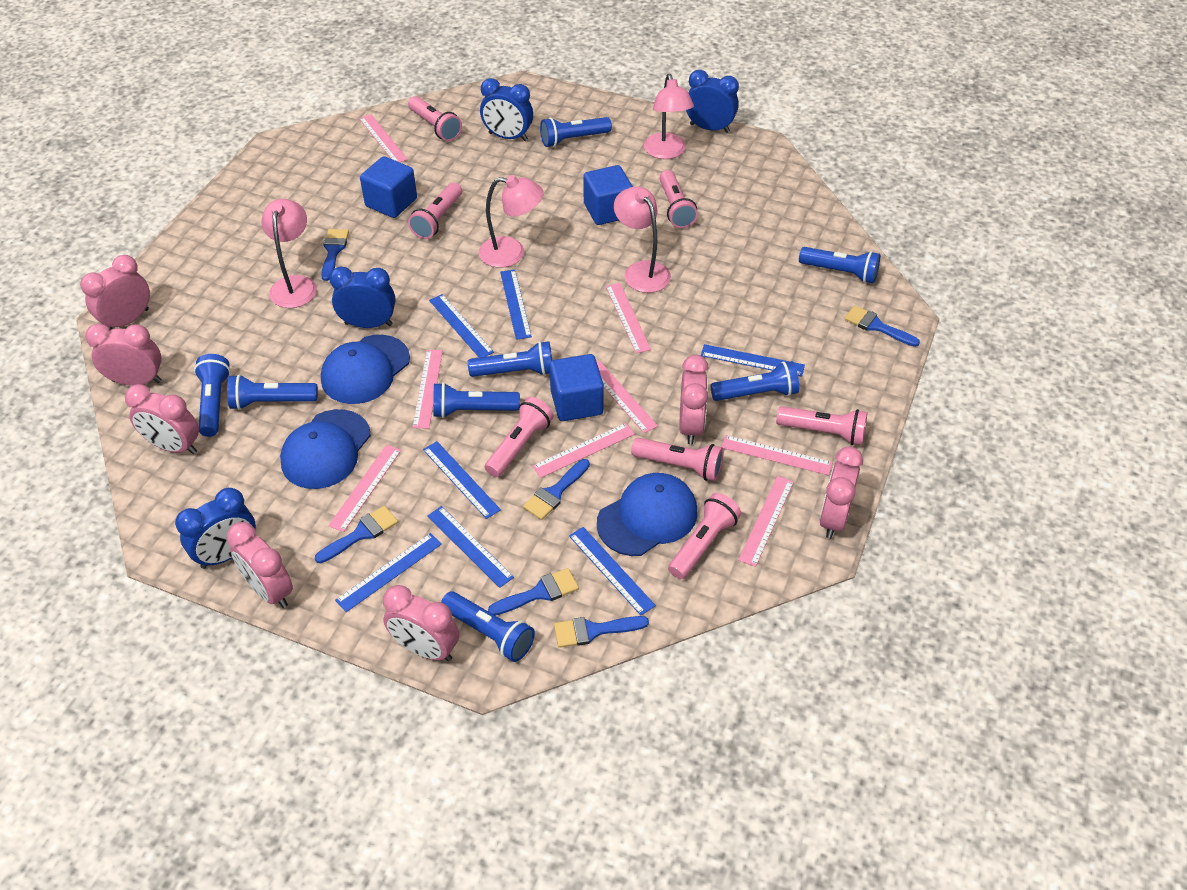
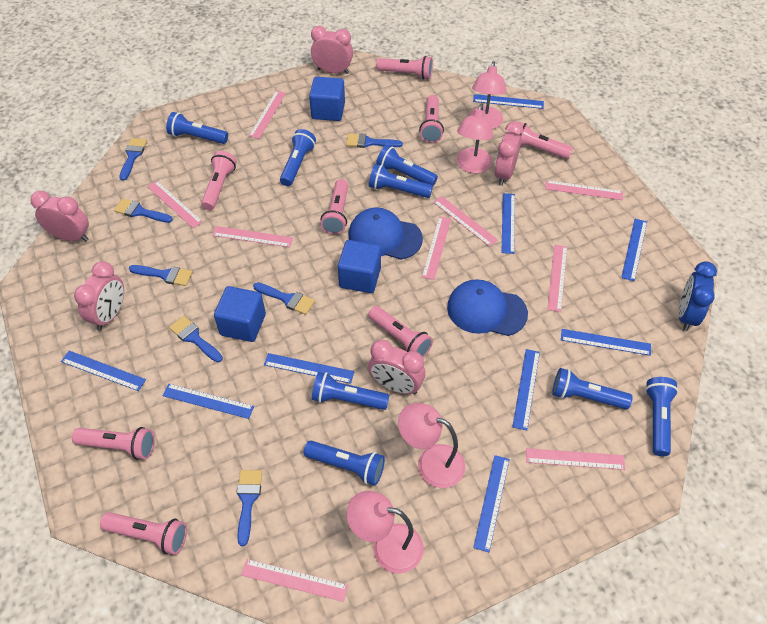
blue brush: 6 -> 7
blue cap: 3 -> 2
blue clock: 4 -> 1
blue ruler: 7 -> 9
pink clock: 7 -> 5
pink flashlight: 7 -> 8
pink ruler: 8 -> 9

